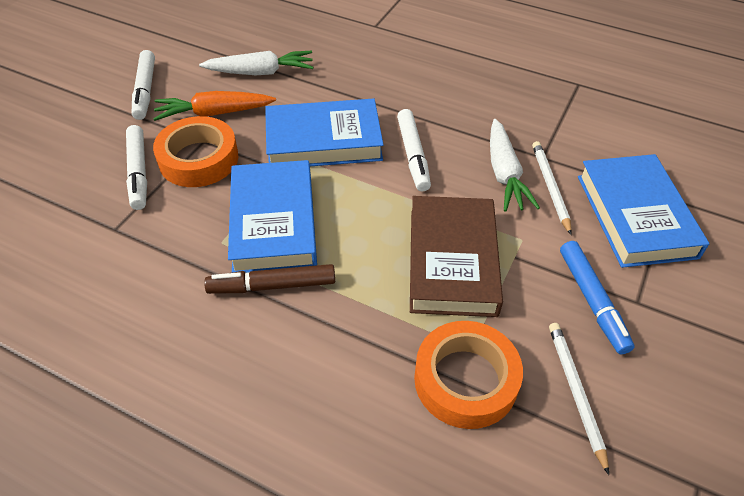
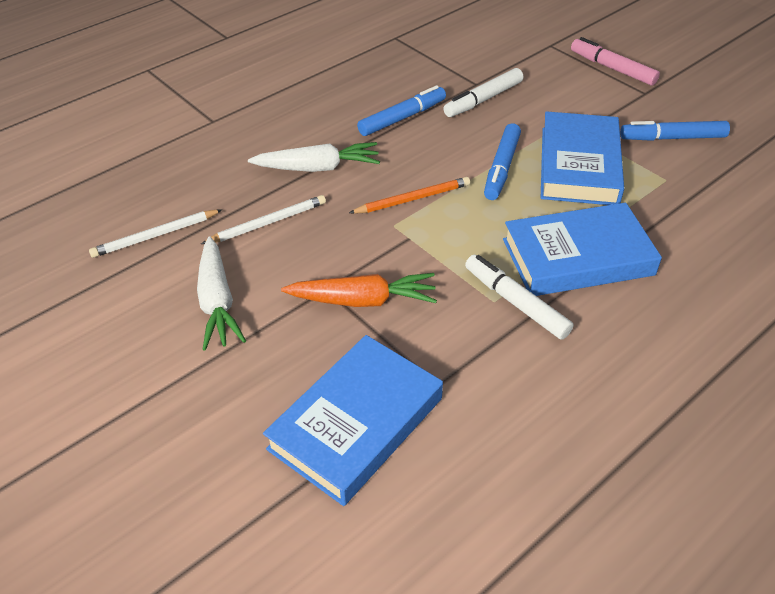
blue marker: 1 -> 3
brown book: 1 -> 0
brown marker: 1 -> 0
orange pencil: 0 -> 1
orange tape: 2 -> 0
pink marker: 0 -> 1
white marker: 3 -> 2

